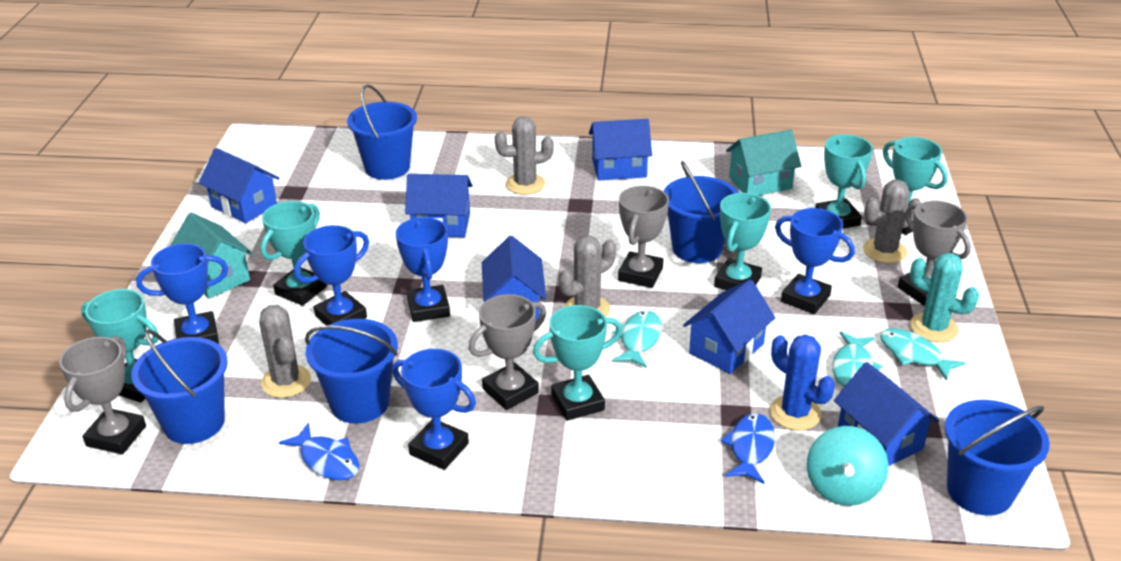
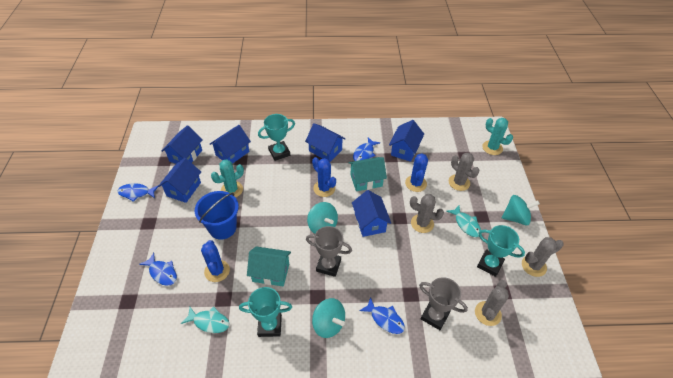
blue bucket: 5 -> 1
blue cactus: 1 -> 3
blue fish: 2 -> 4
blue trophy: 5 -> 0
grey trophy: 4 -> 2
turquoise cactus: 1 -> 2
turquoise fish: 3 -> 2
turquoise spinning top: 1 -> 3
turquoise trophy: 6 -> 3

